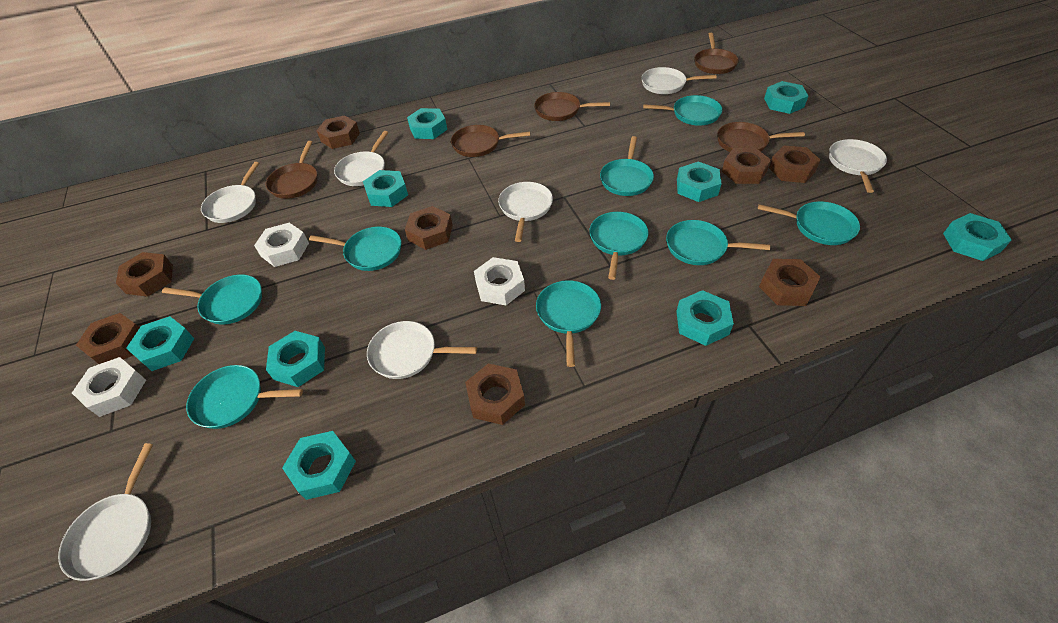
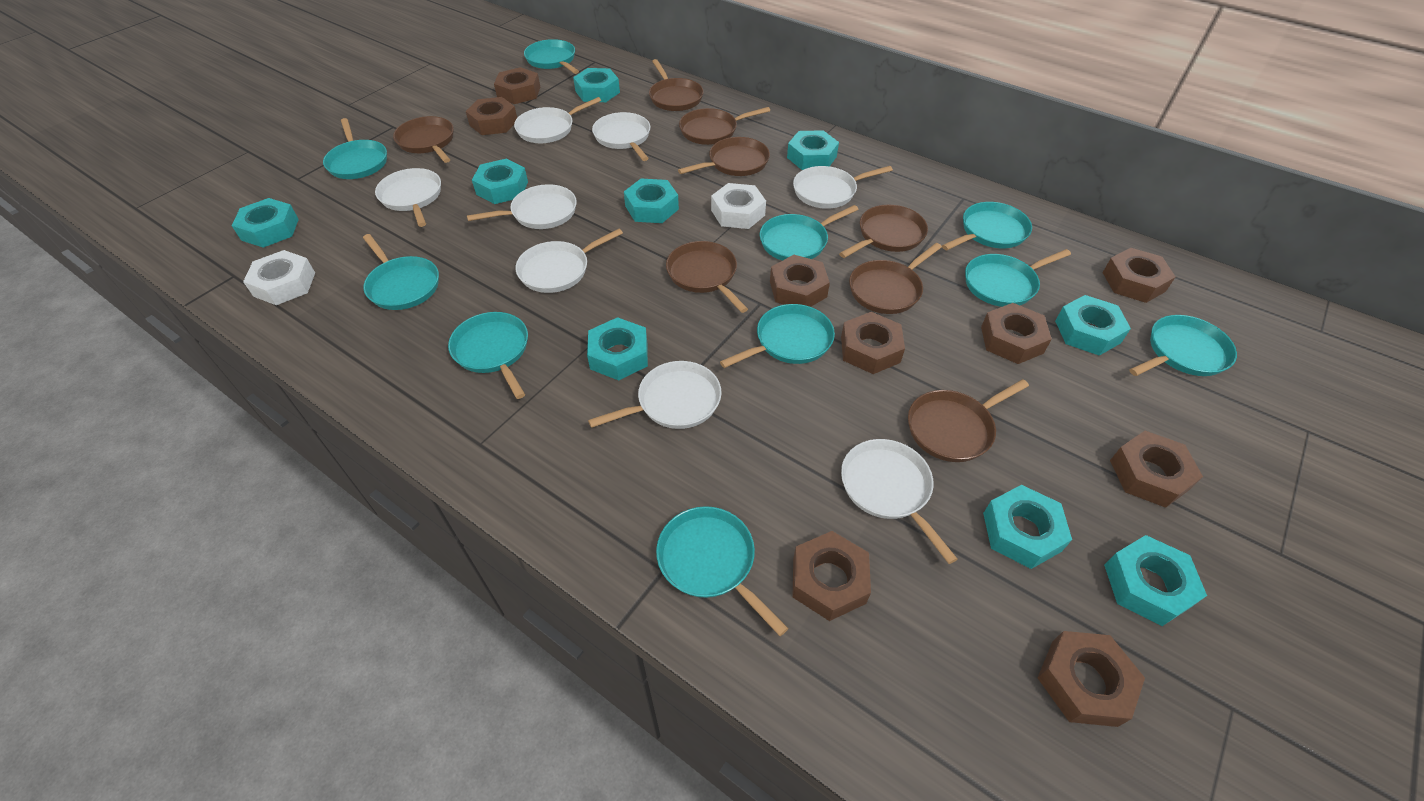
brown nut: 8 -> 9
brown pan: 5 -> 8
turquoise pan: 9 -> 10
white nut: 3 -> 2
white pan: 7 -> 8

